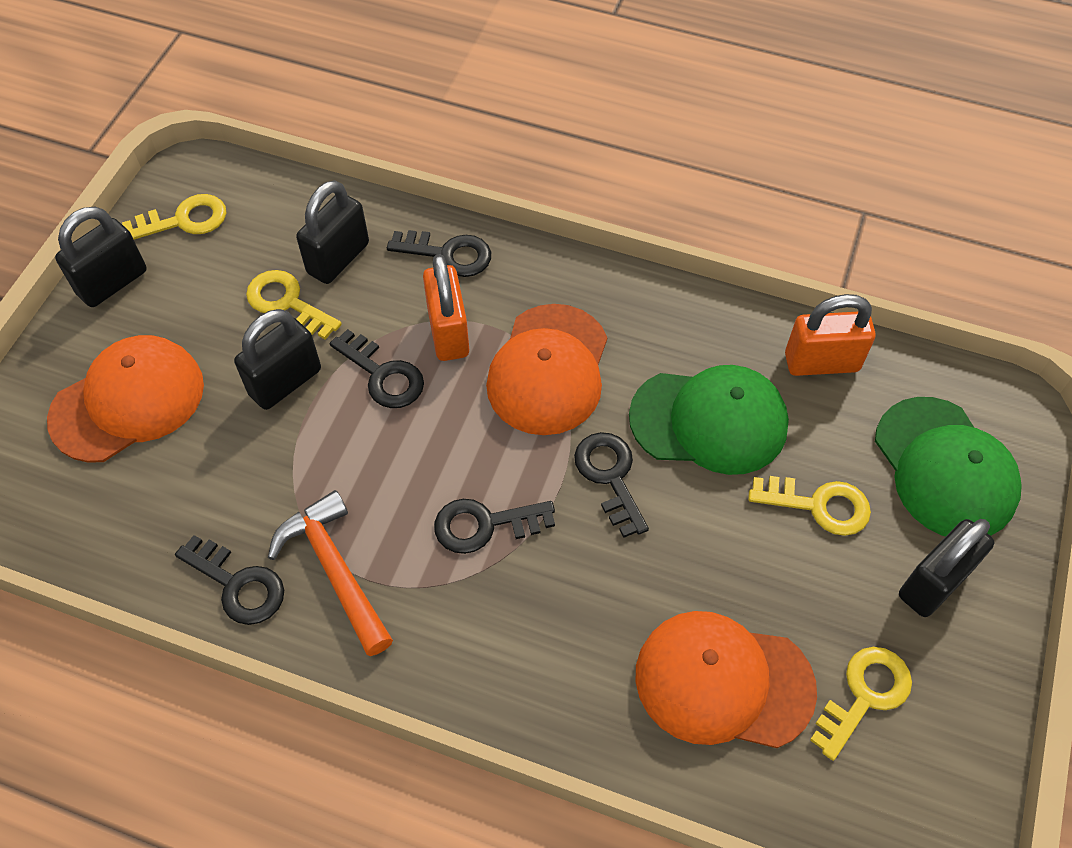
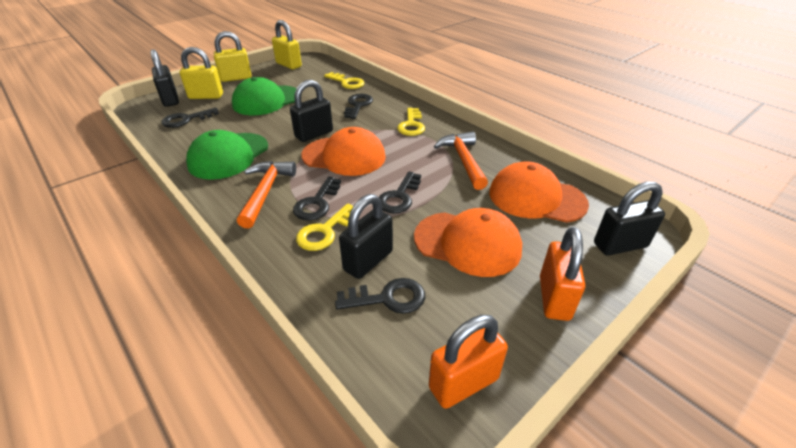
orange hammer: 1 -> 2
yellow key: 4 -> 3
yellow padlock: 0 -> 3

